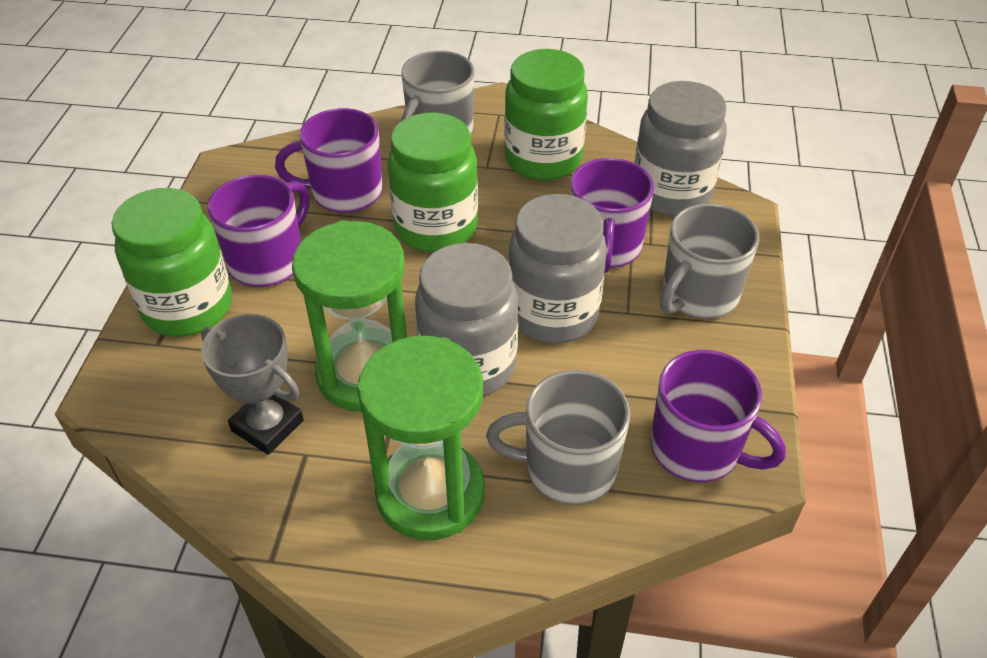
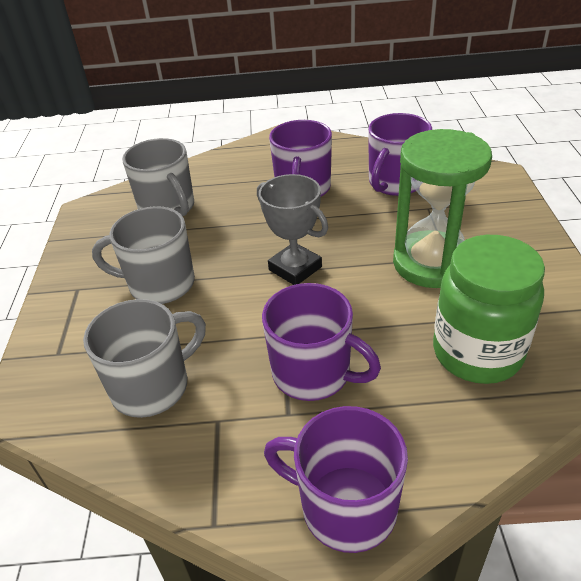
green hourglass: 2 -> 1
green jar: 3 -> 1
grey jar: 3 -> 0

